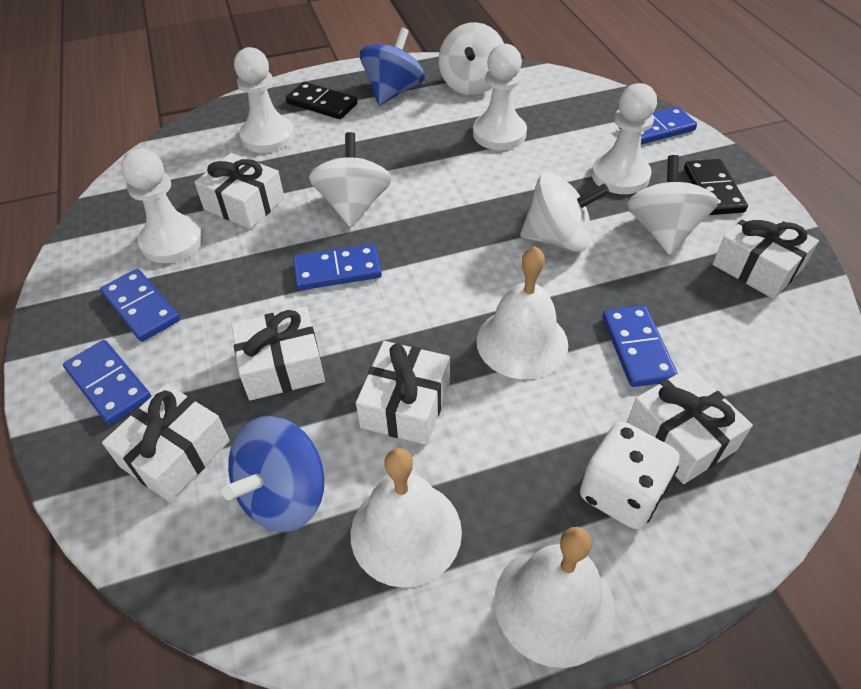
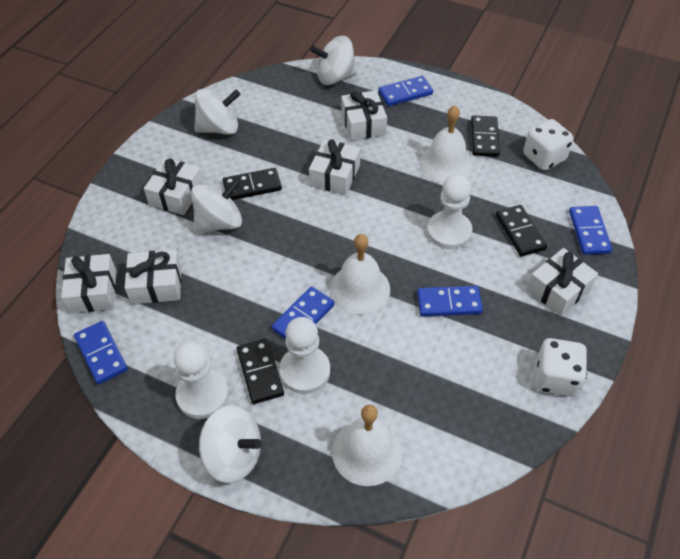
black domino: 2 -> 4
blue spinning top: 2 -> 0
white dice: 1 -> 2
white pawn: 4 -> 3

